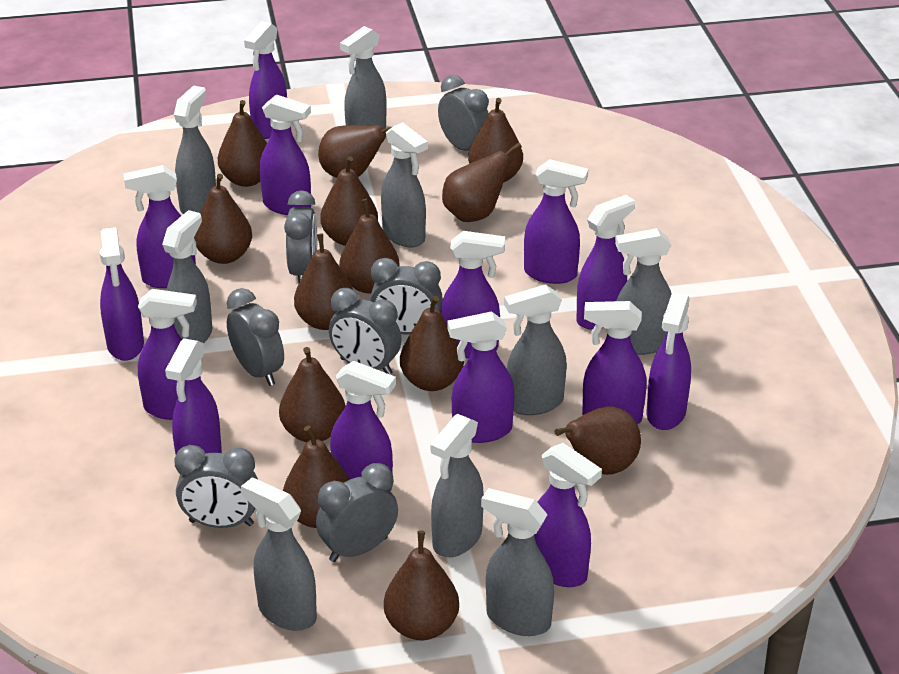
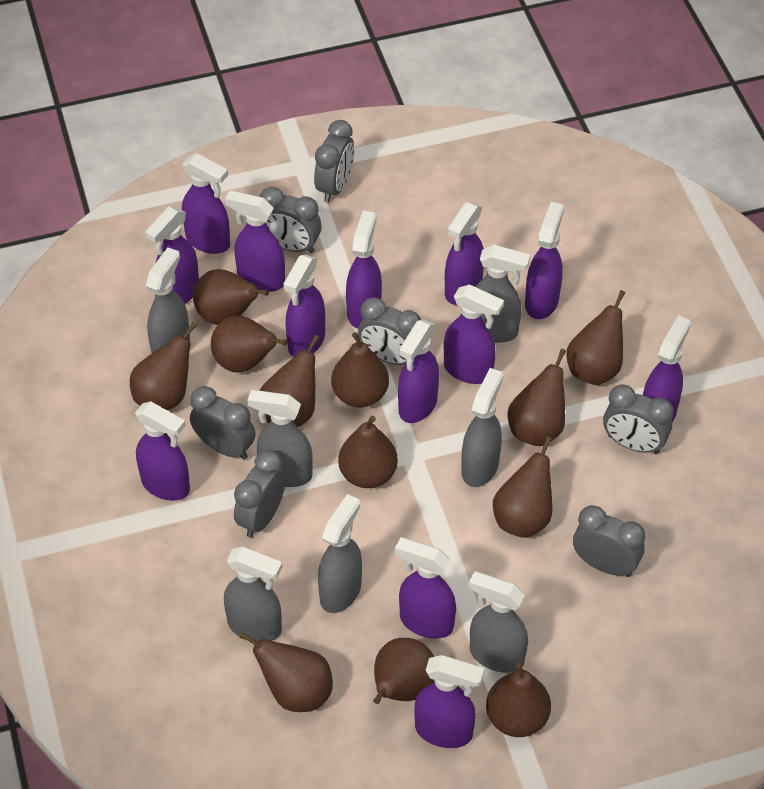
brown pear: 13 -> 12
grey spray bottle: 9 -> 7
purple spray bottle: 14 -> 13

